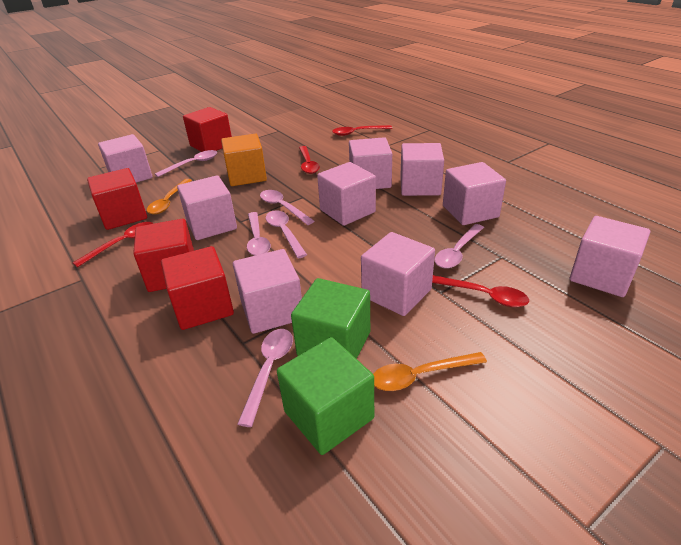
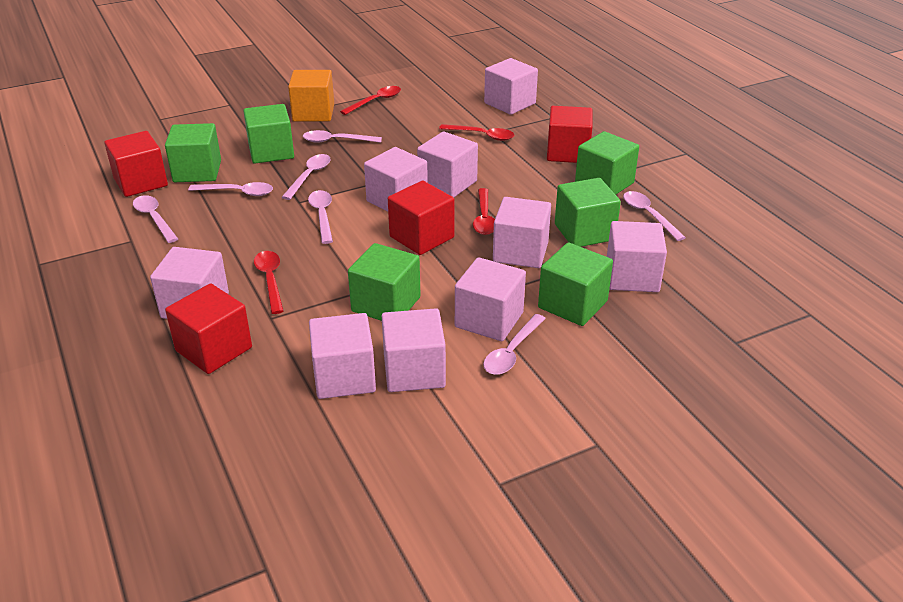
green cube: 2 -> 6
orange spoon: 2 -> 0
pink spoon: 6 -> 7

